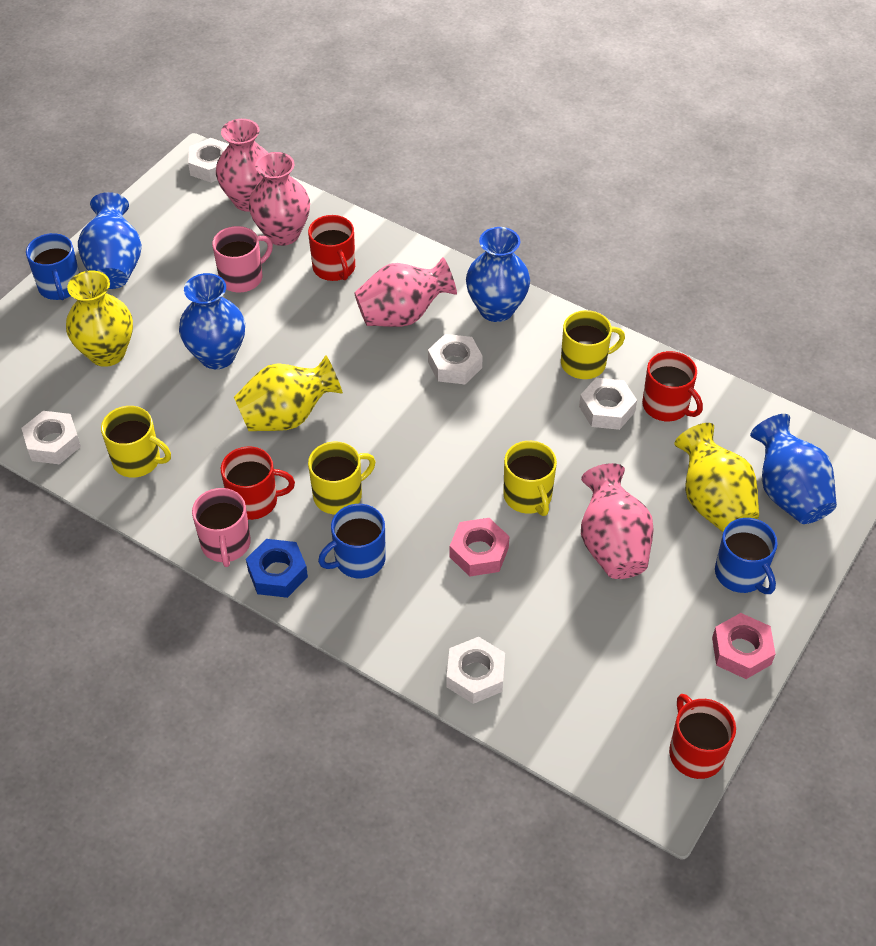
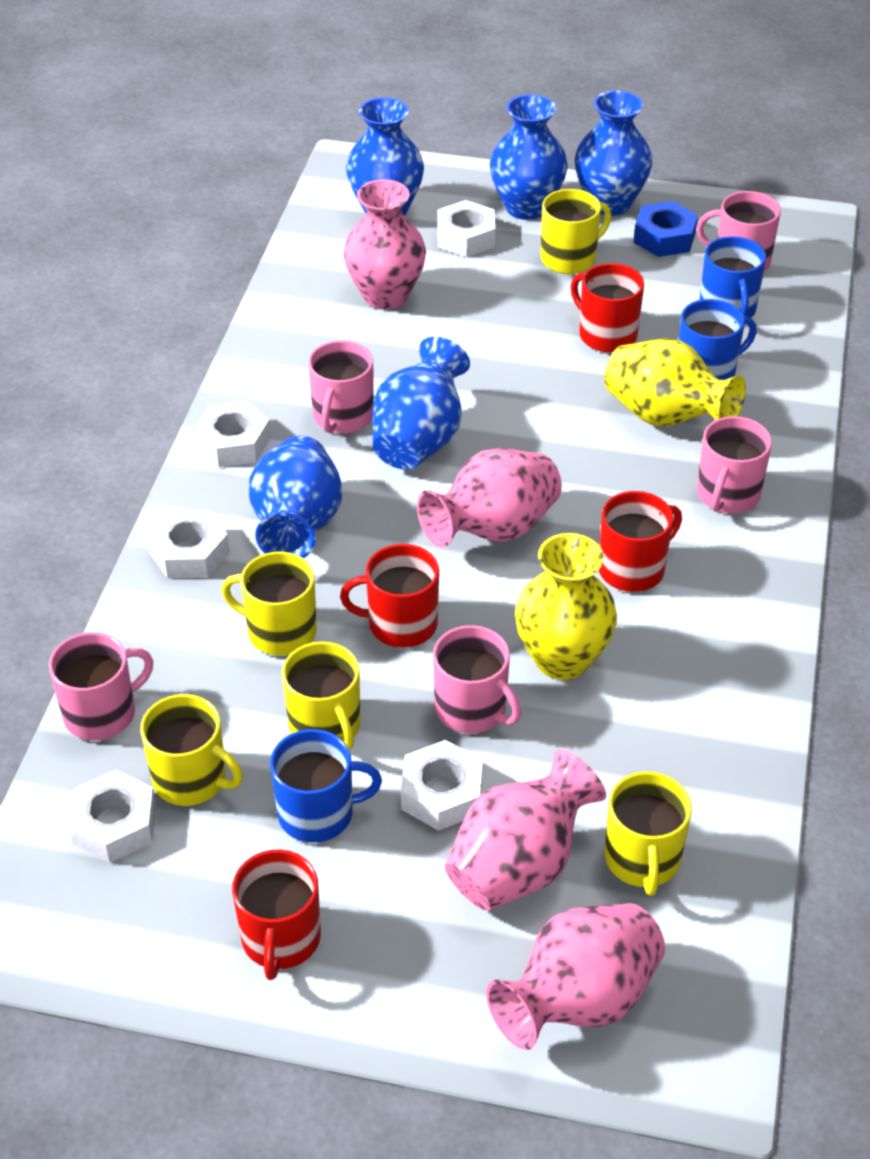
blue vase: 4 -> 5
pink mug: 2 -> 5
pink nut: 2 -> 0
yellow mug: 4 -> 5
yellow vase: 3 -> 2

